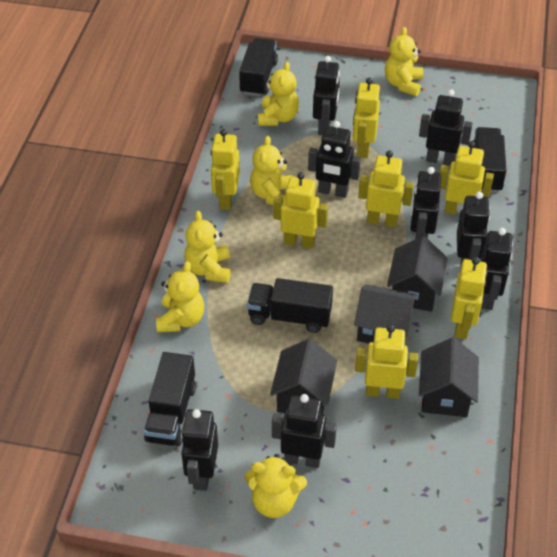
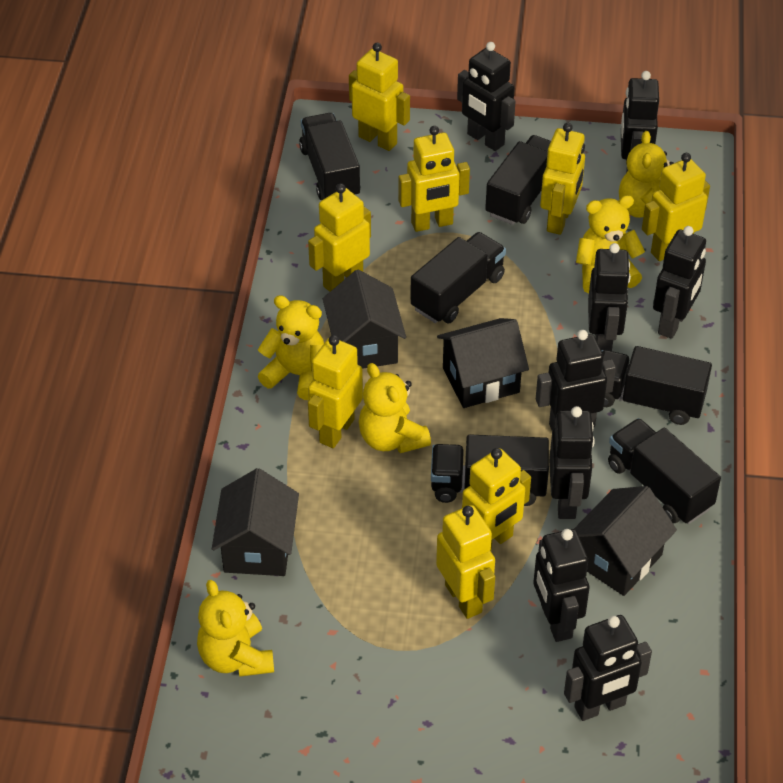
black truck: 4 -> 6
yellow robot: 7 -> 8
yellow teddy bear: 6 -> 5

